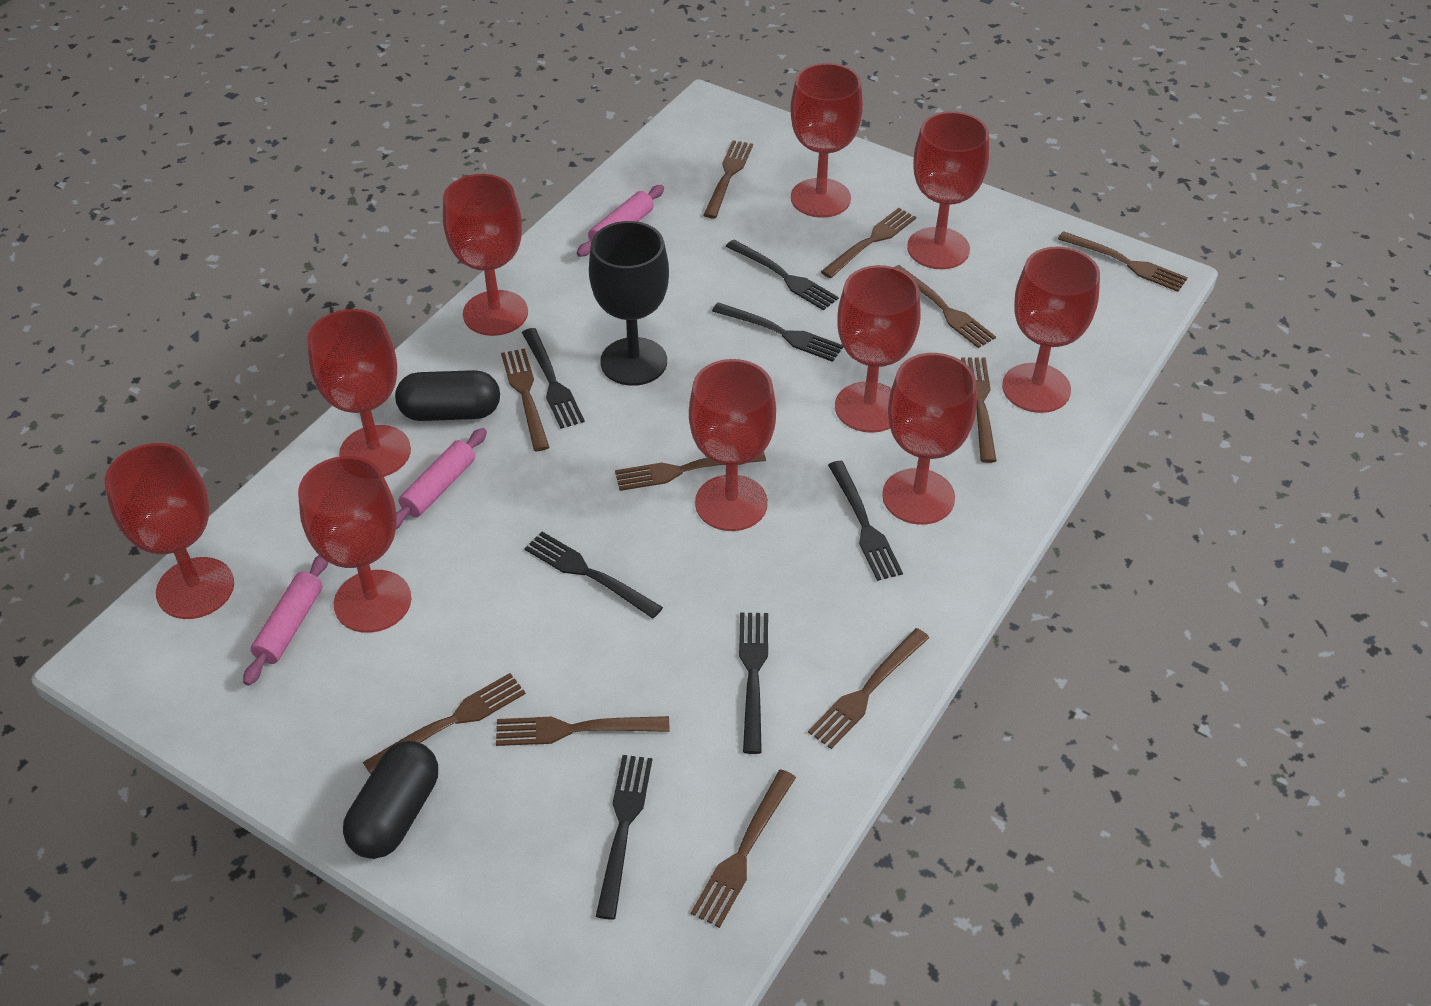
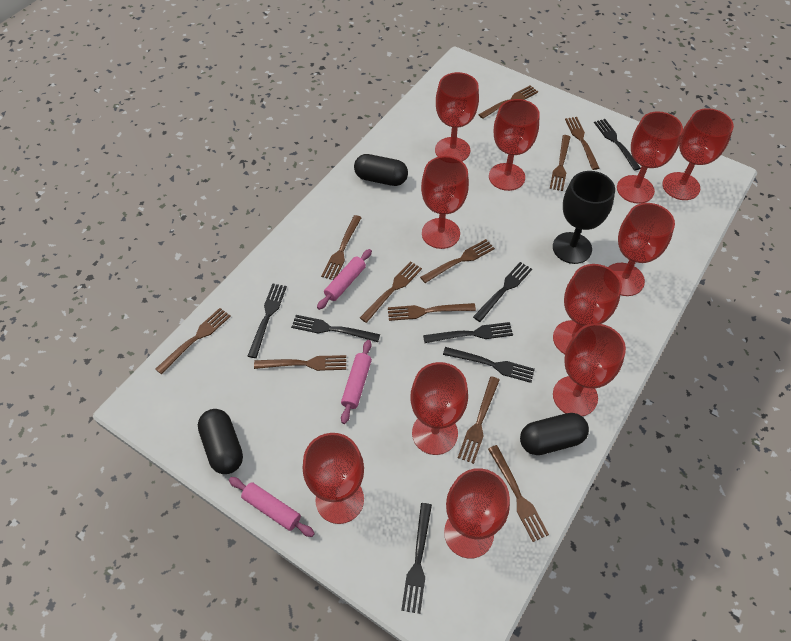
black capsule: 2 -> 3
red goblet: 10 -> 11

